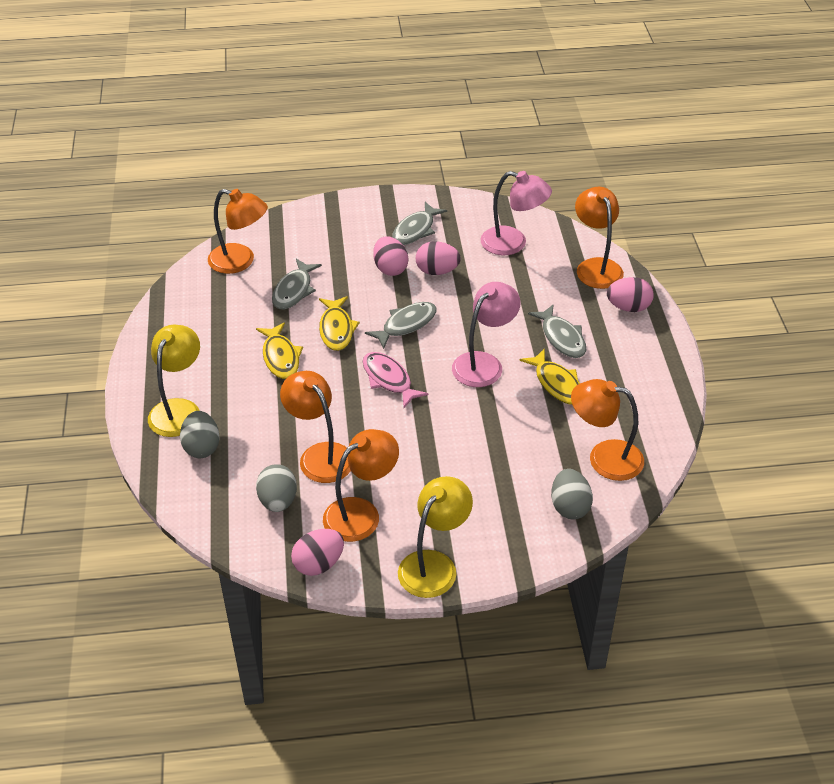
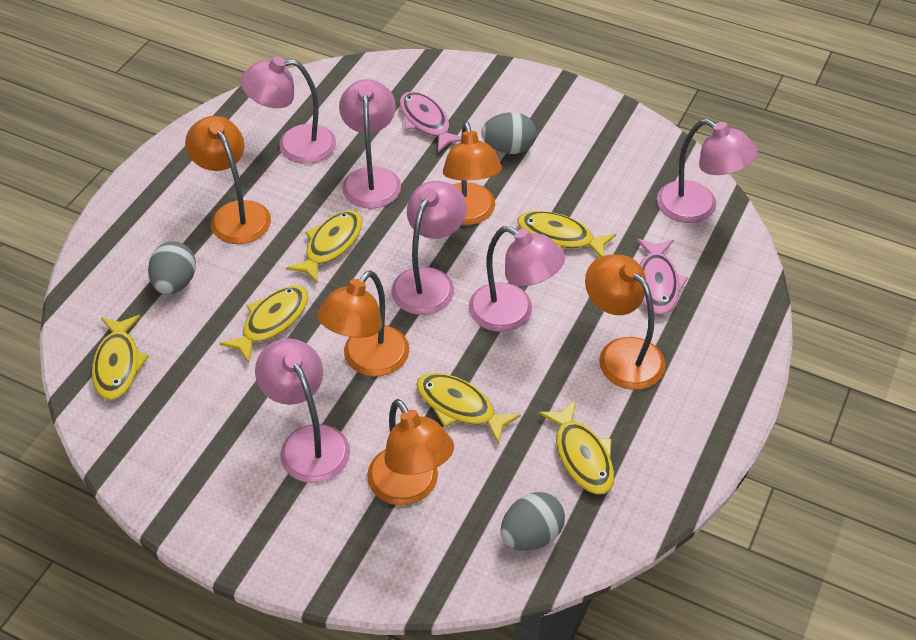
grey fish: 4 -> 0
pink egg: 4 -> 0
pink fish: 1 -> 2
pink lamp: 2 -> 6
yellow fish: 3 -> 6
yellow lamp: 2 -> 0

